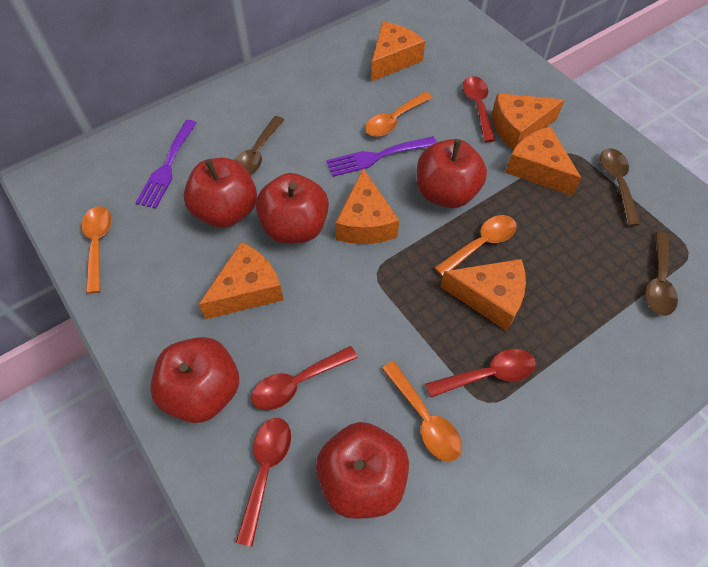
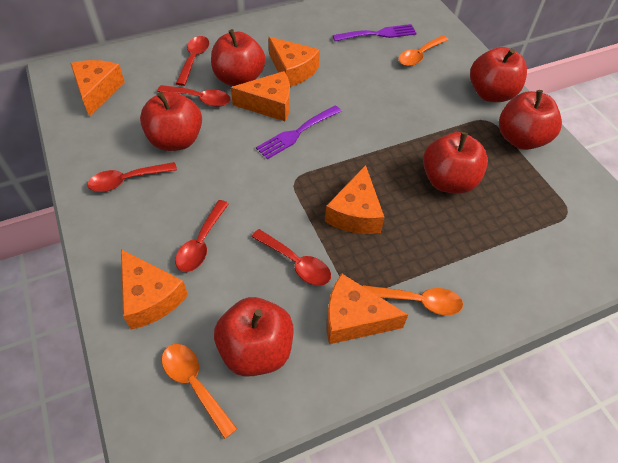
brown spoon: 3 -> 0
orange spoon: 4 -> 3
red apple: 5 -> 6
red spoon: 4 -> 5

